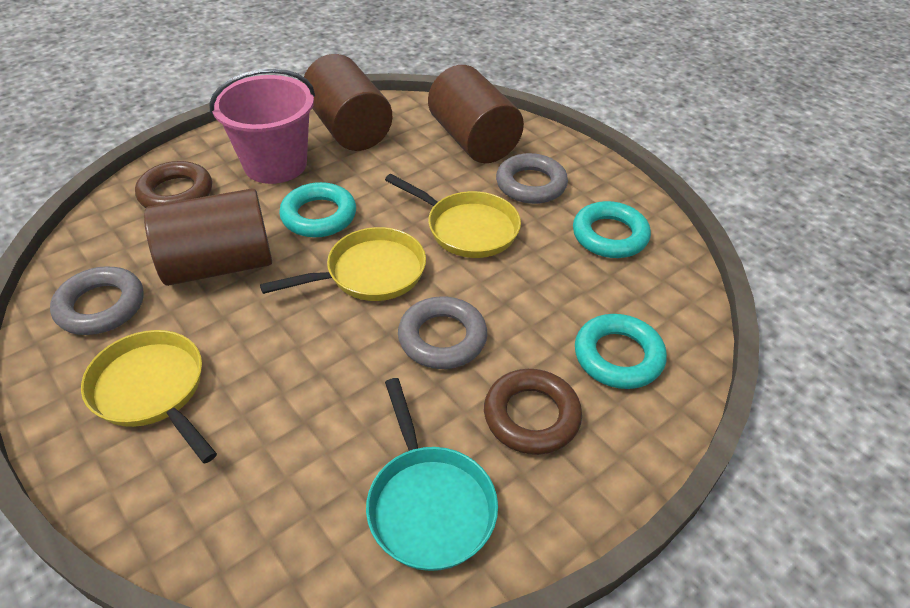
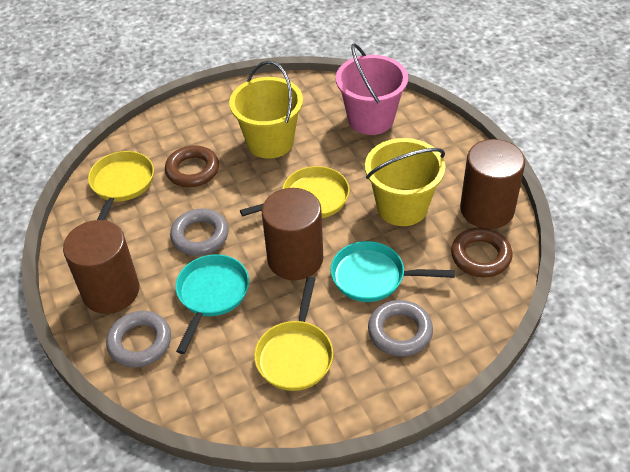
turquoise pan: 1 -> 2
turquoise ring: 3 -> 0
yellow bucket: 0 -> 2

